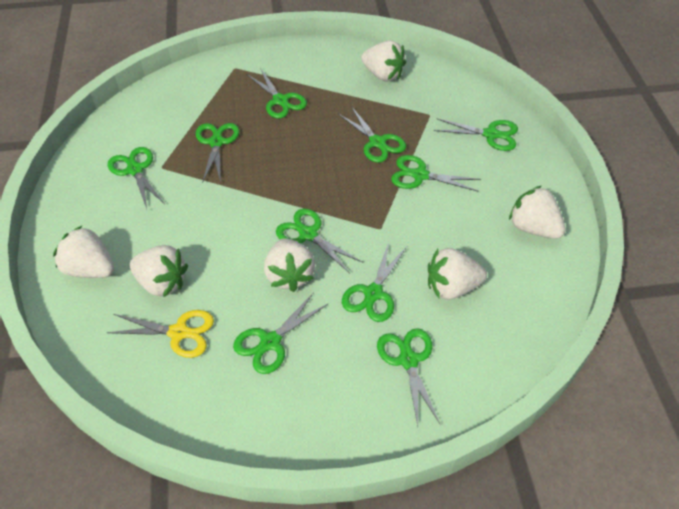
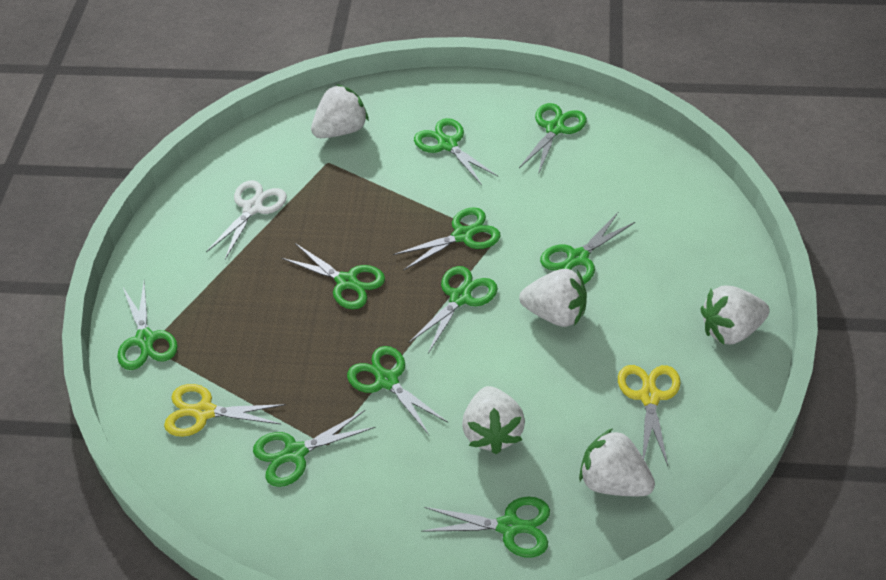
white scissors: 0 -> 1
white strawberry: 6 -> 5
yellow scissors: 1 -> 2

